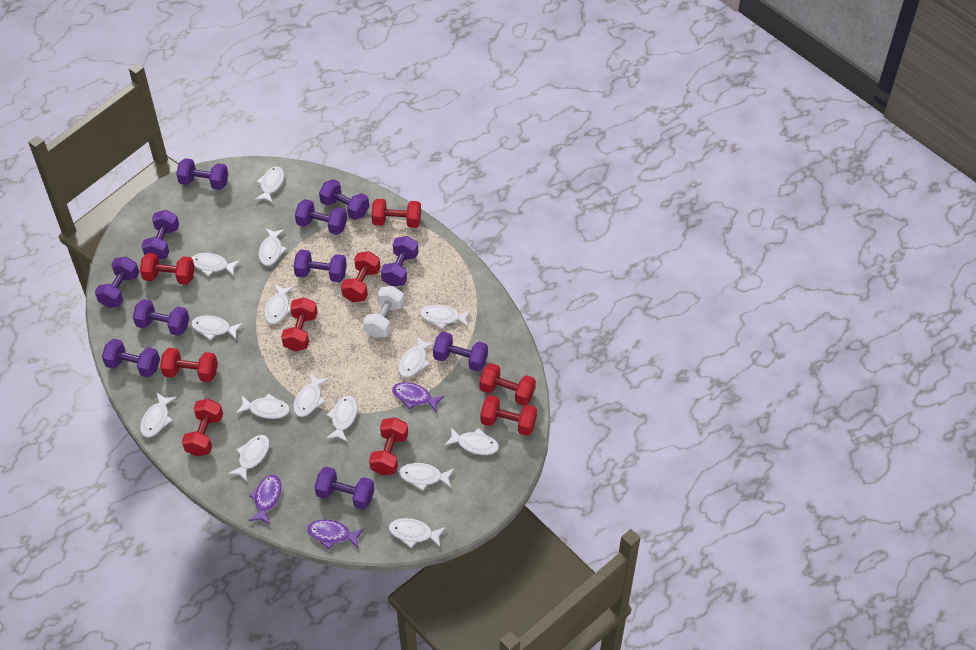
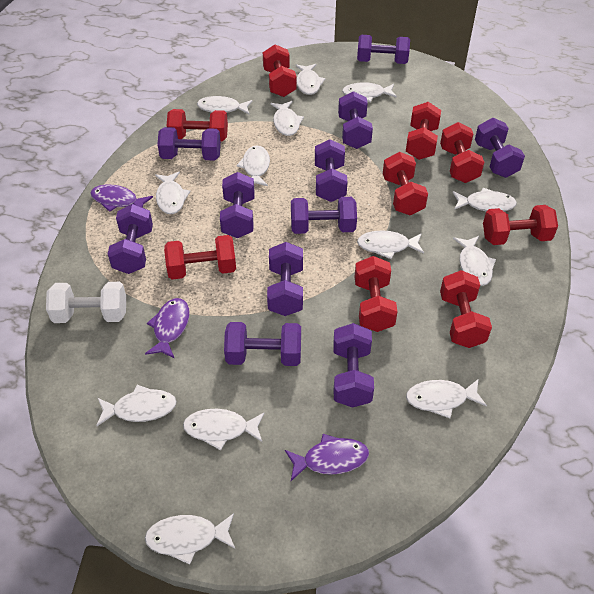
white fish: 15 -> 13

